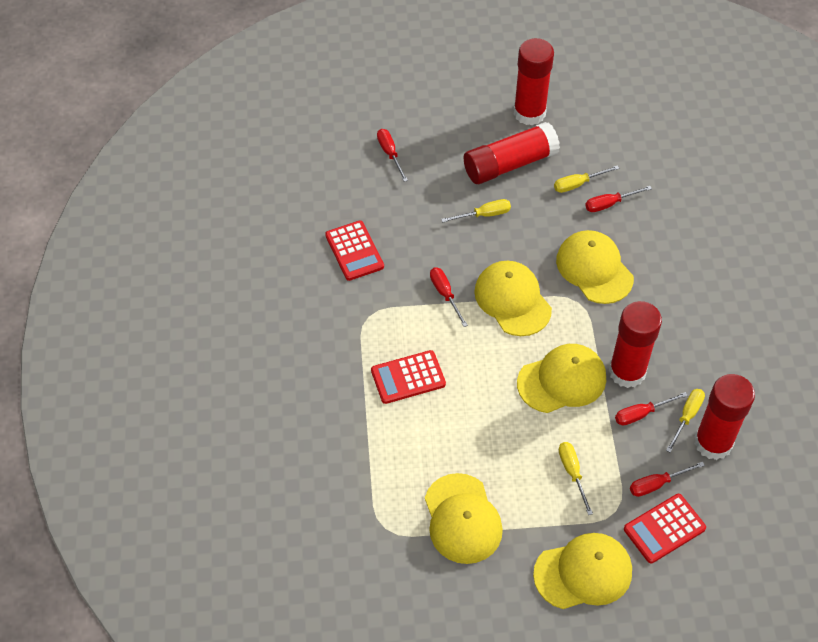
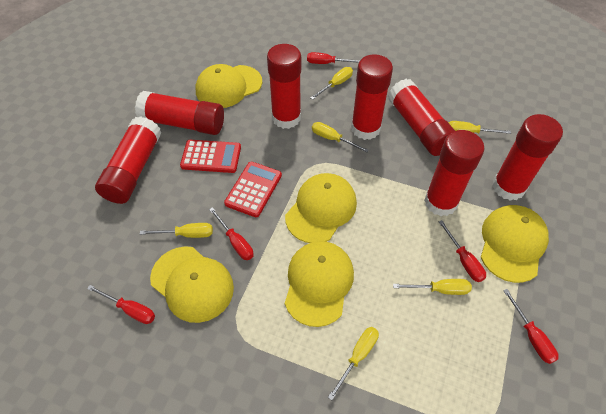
red calculator: 3 -> 2
red glue stick: 4 -> 7
yellow screwdriver: 4 -> 6

